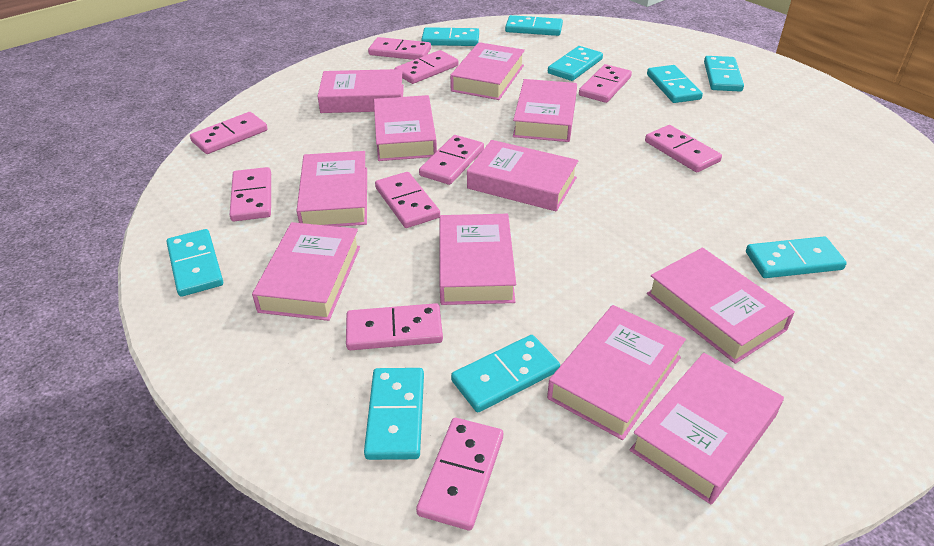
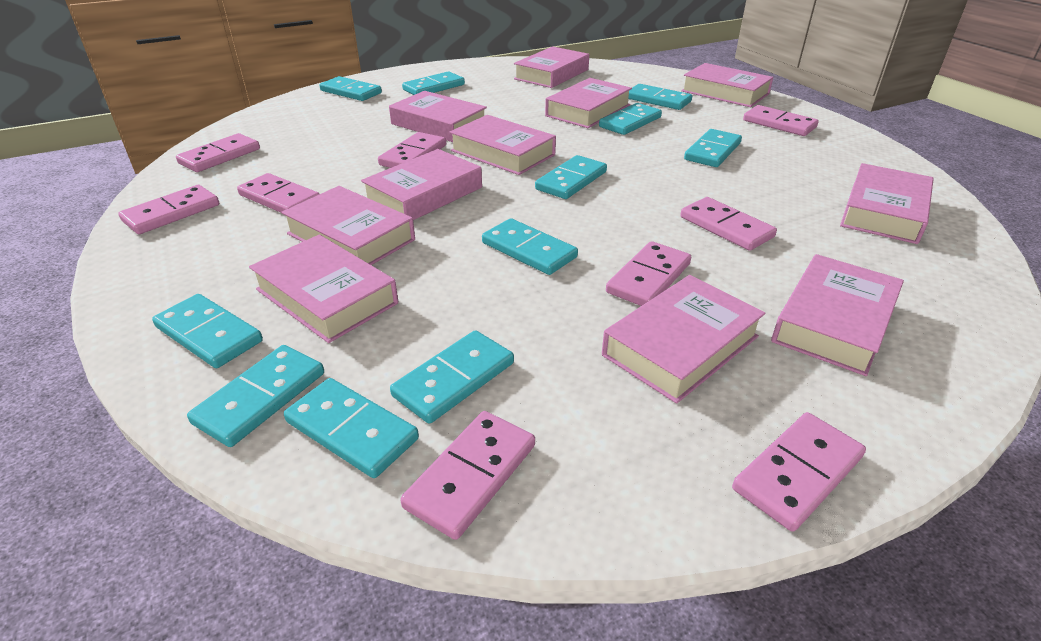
pink domino: 10 -> 9
turquoise domino: 9 -> 11

